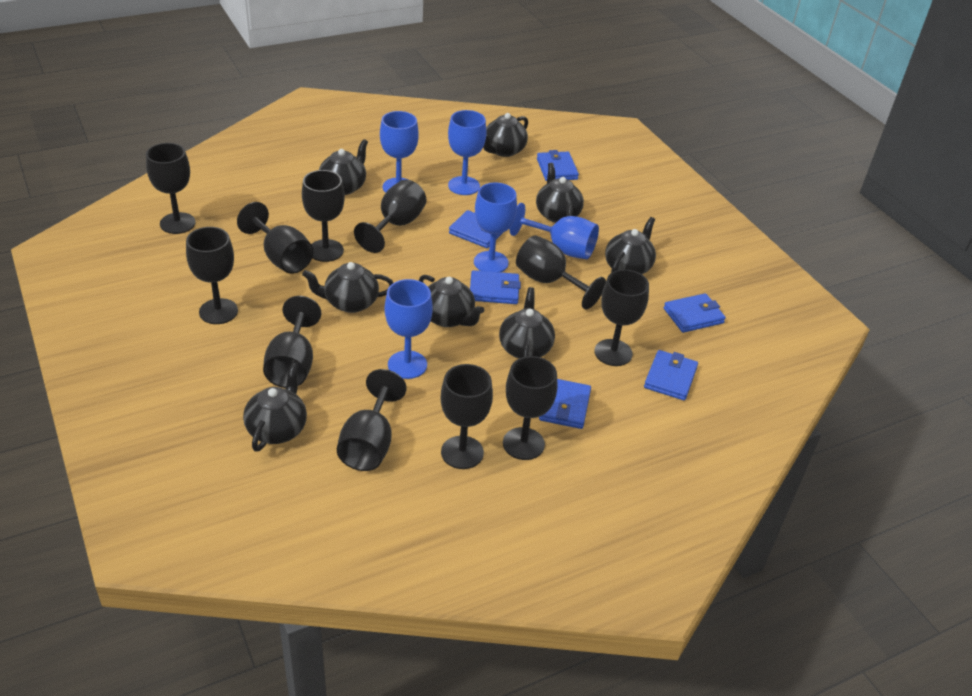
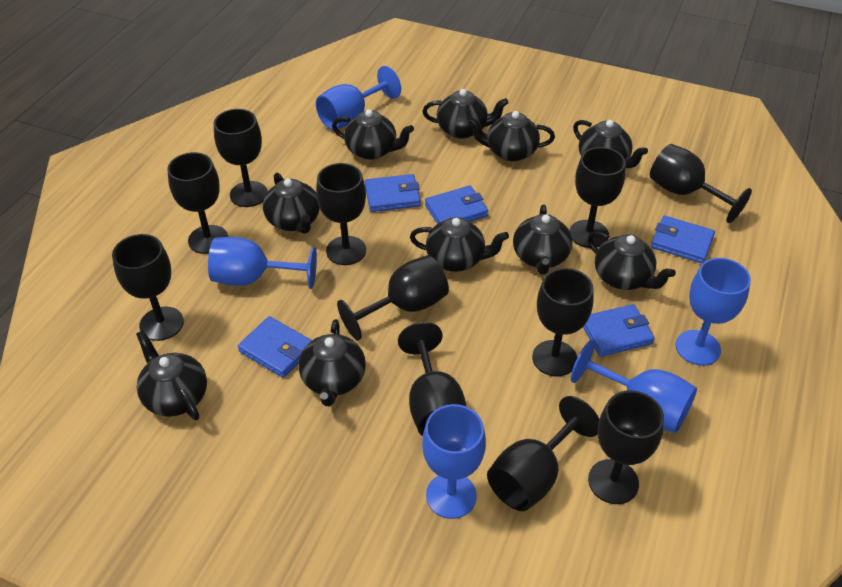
black teapot: 8 -> 10
blue wallet: 6 -> 5

